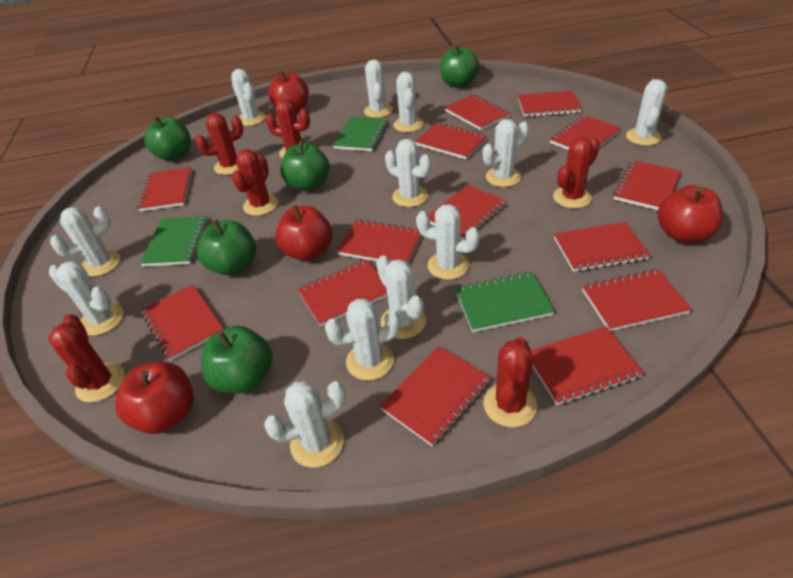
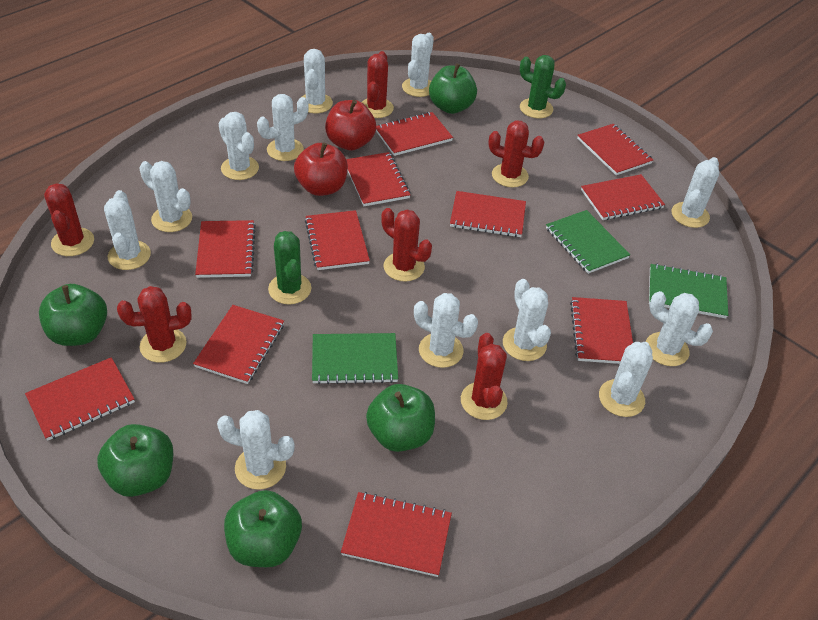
green cactus: 0 -> 2
red apple: 4 -> 2
red notebook: 14 -> 11

